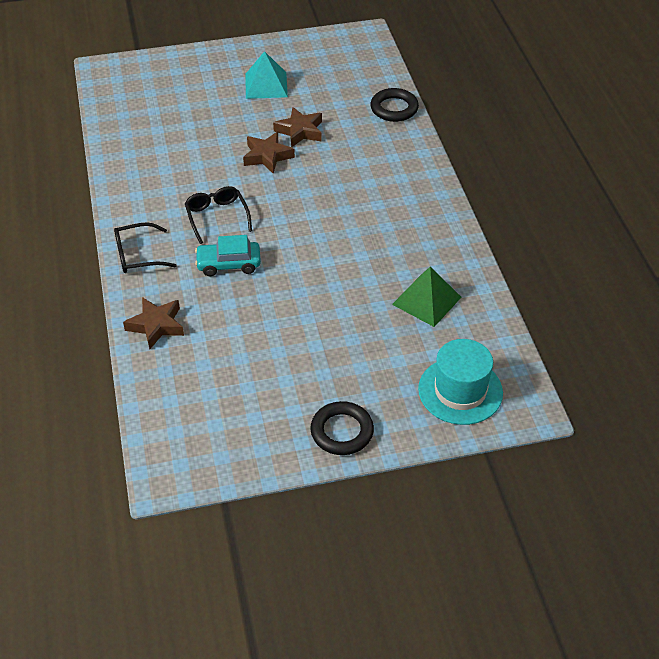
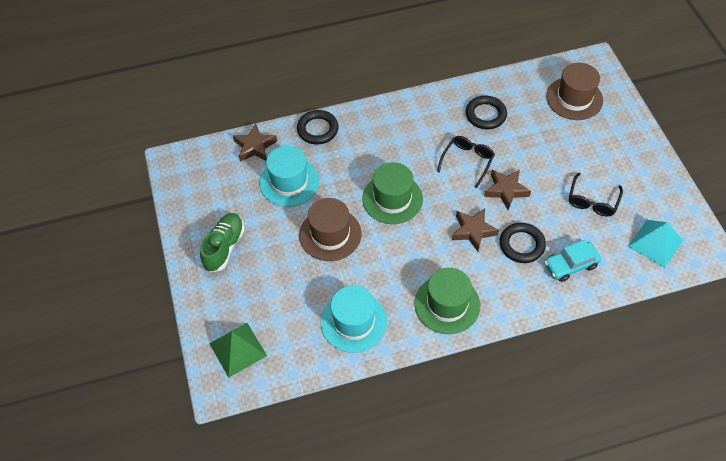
black ring: 2 -> 3
brown hat: 0 -> 2
green hat: 0 -> 2
green shoe: 0 -> 1
turquoise hat: 1 -> 2

